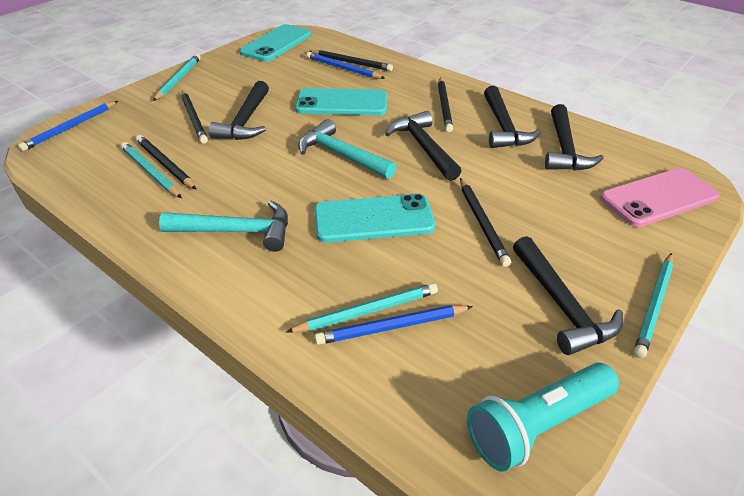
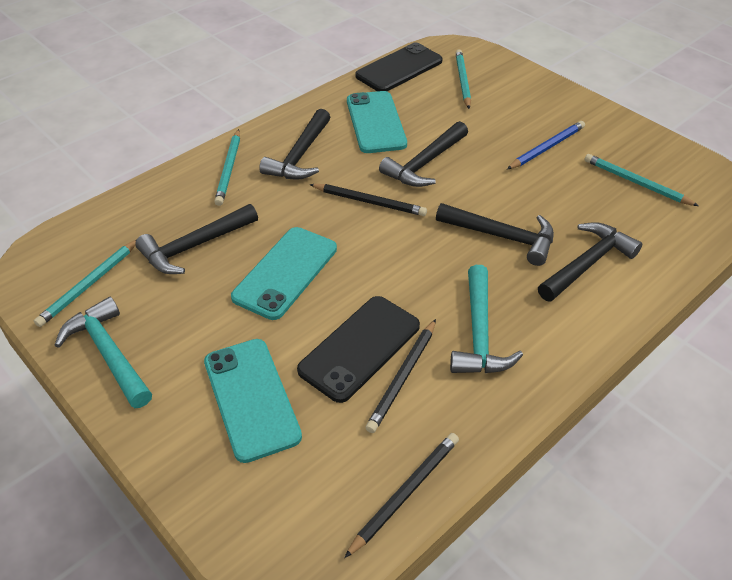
black pencil: 5 -> 3
black phone: 0 -> 2
blue pencil: 3 -> 1
pink phone: 1 -> 0
turquoise flashlight: 1 -> 0

